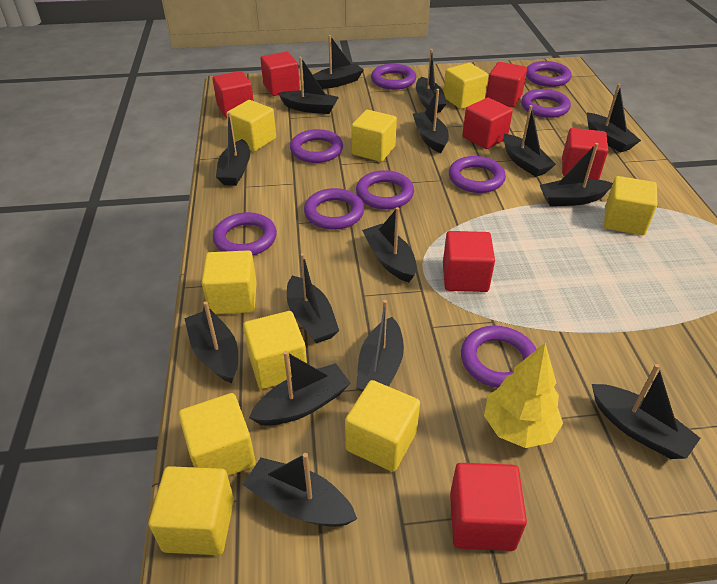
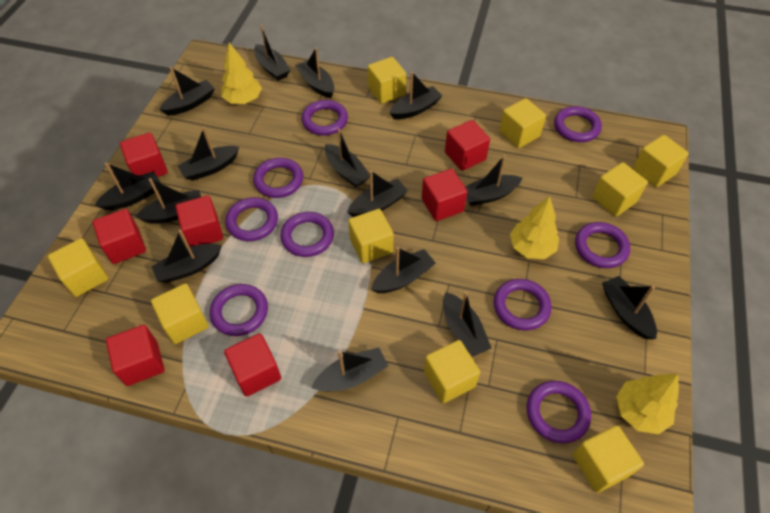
yellow tree: 1 -> 3

